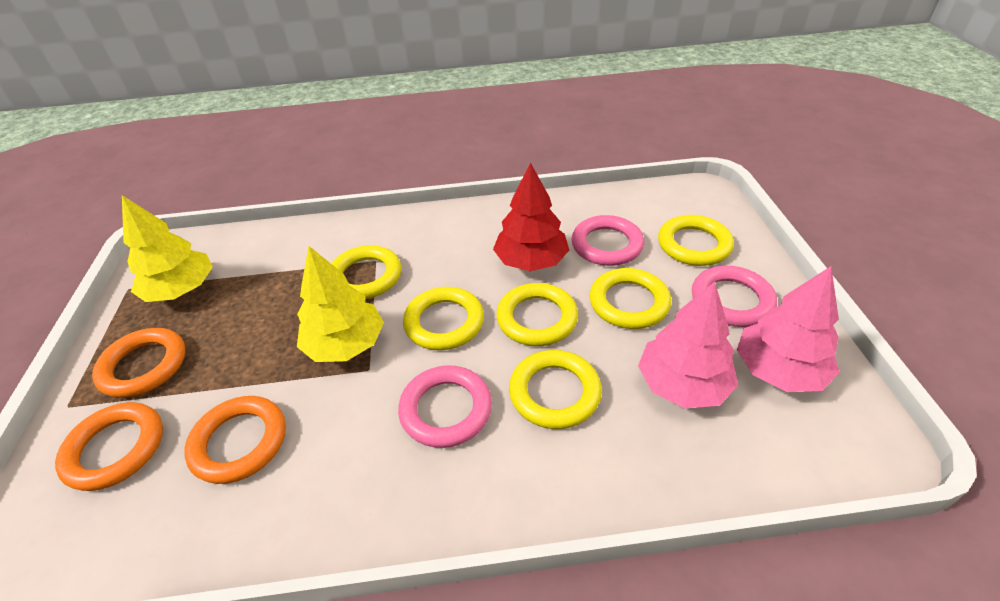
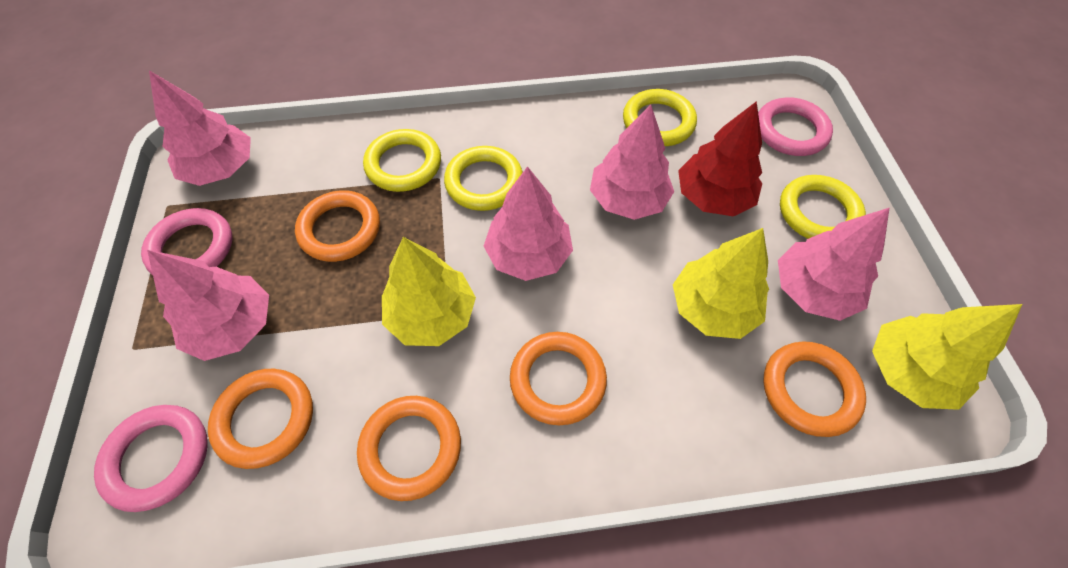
orange ring: 3 -> 5
pink tree: 2 -> 5
yellow ring: 6 -> 4
yellow tree: 2 -> 3

